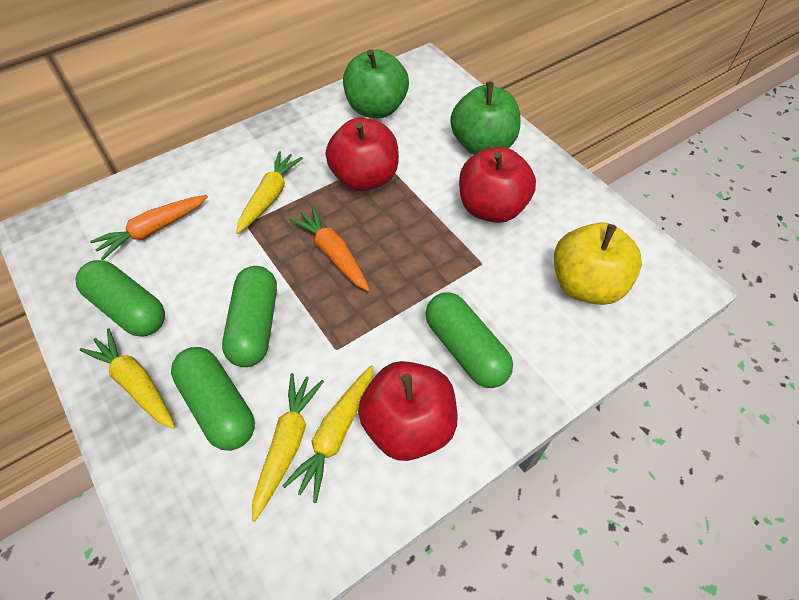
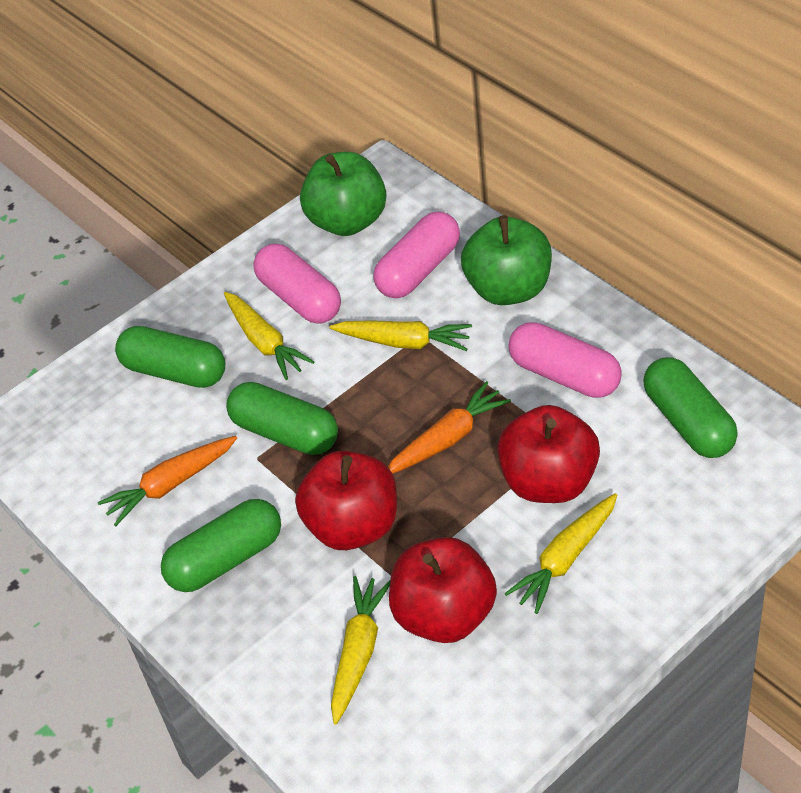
pink capsule: 0 -> 3
yellow apple: 1 -> 0

